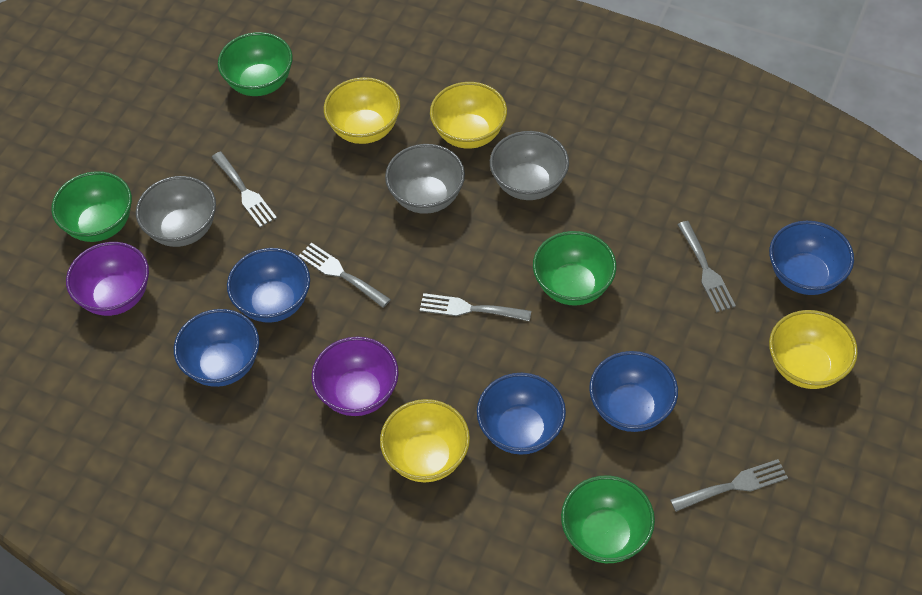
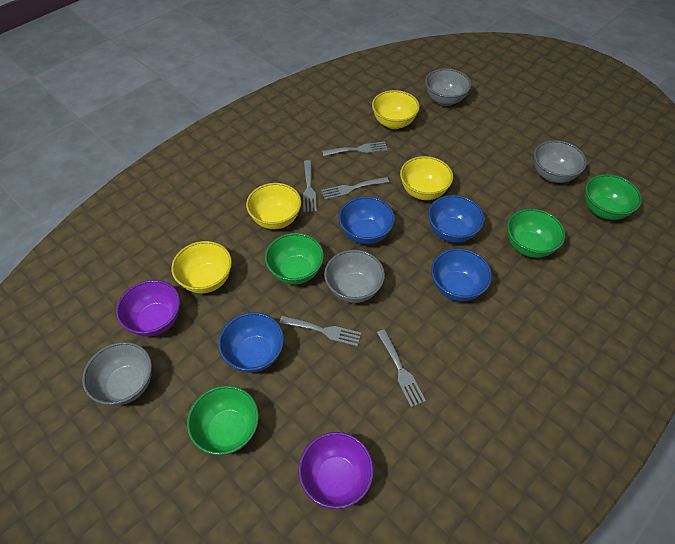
blue bowl: 5 -> 4
grey bowl: 3 -> 4

